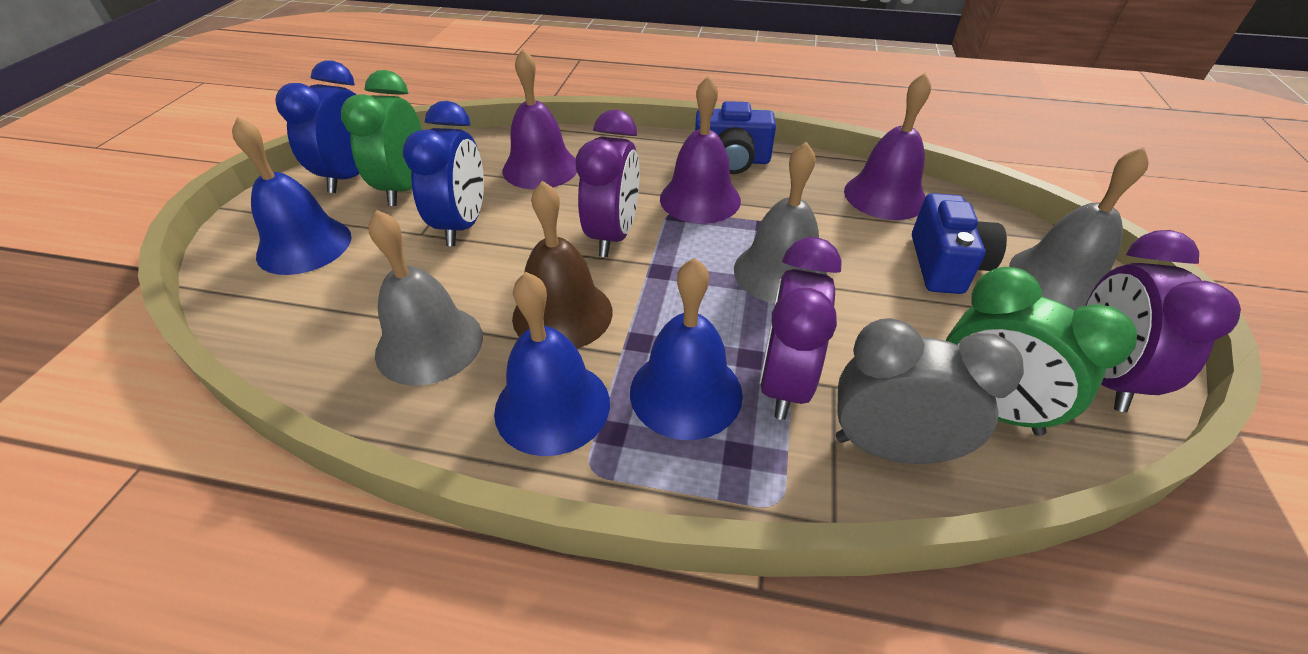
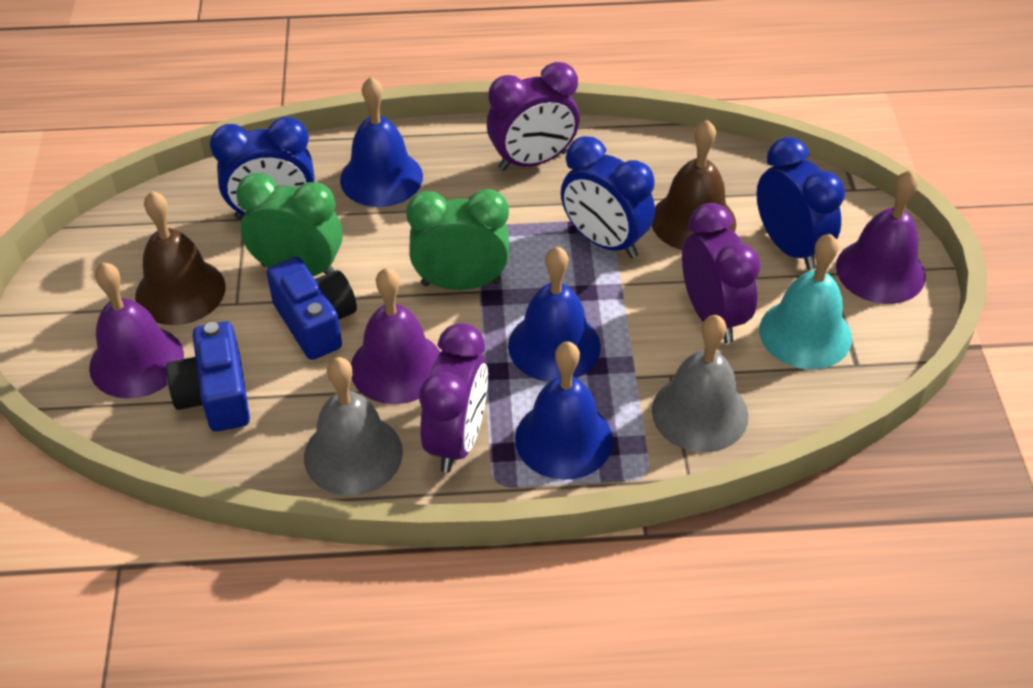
blue clock: 2 -> 3
brown bell: 1 -> 2
grey bell: 3 -> 2
grey clock: 1 -> 0
turquoise bell: 0 -> 1

